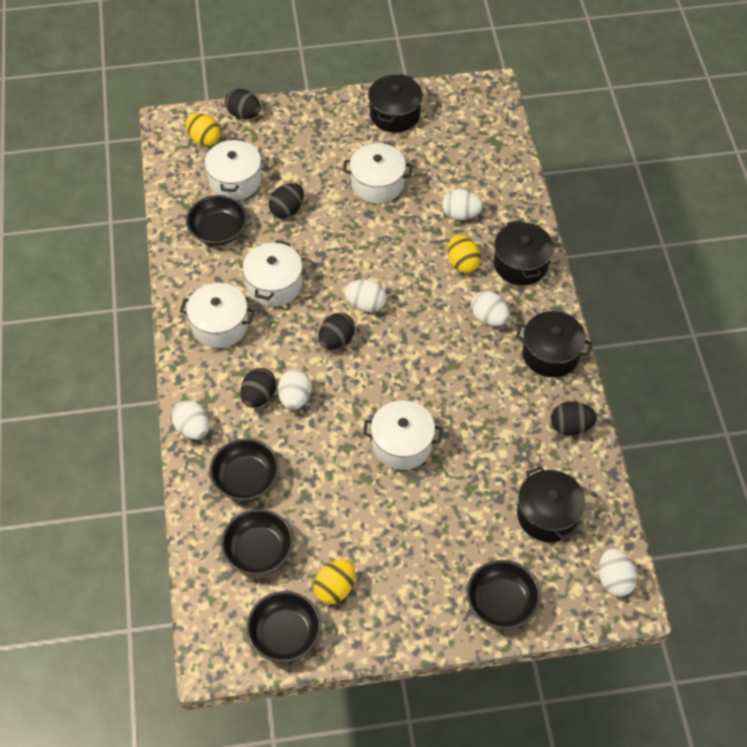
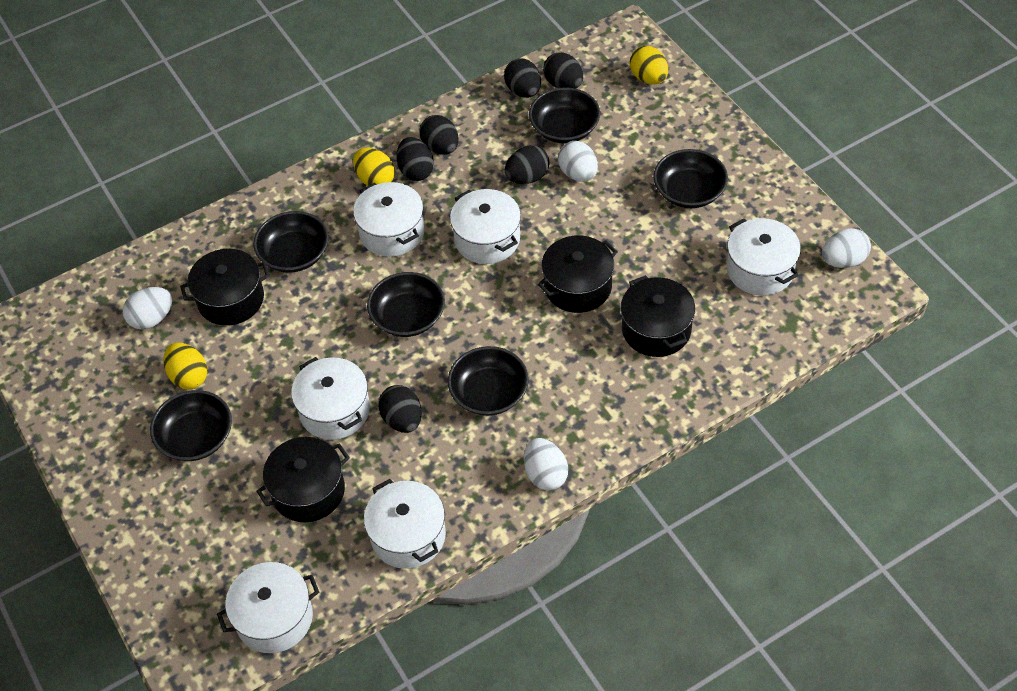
black bowl: 5 -> 6
black egg: 5 -> 6
white egg: 6 -> 4
white pot: 5 -> 6

